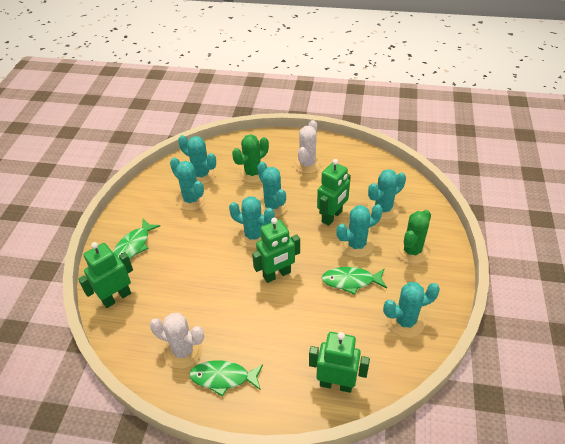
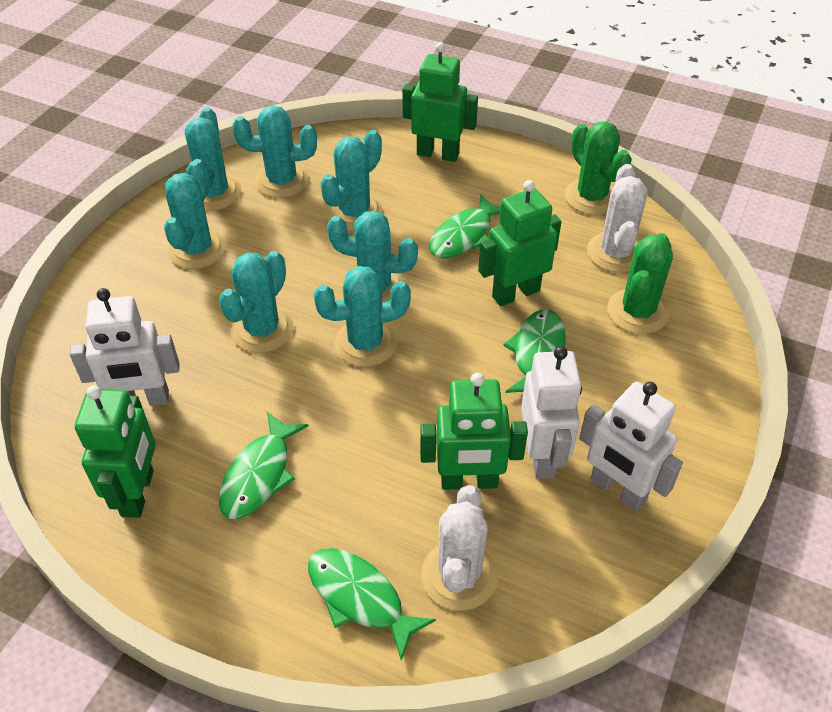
green fish: 3 -> 4
white robot: 0 -> 3

